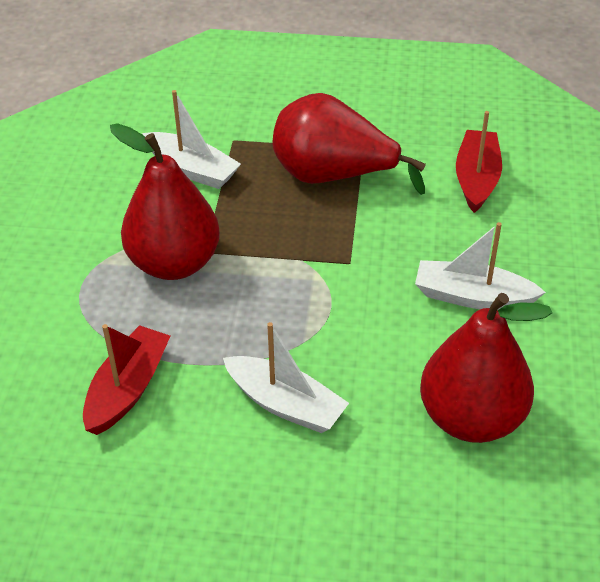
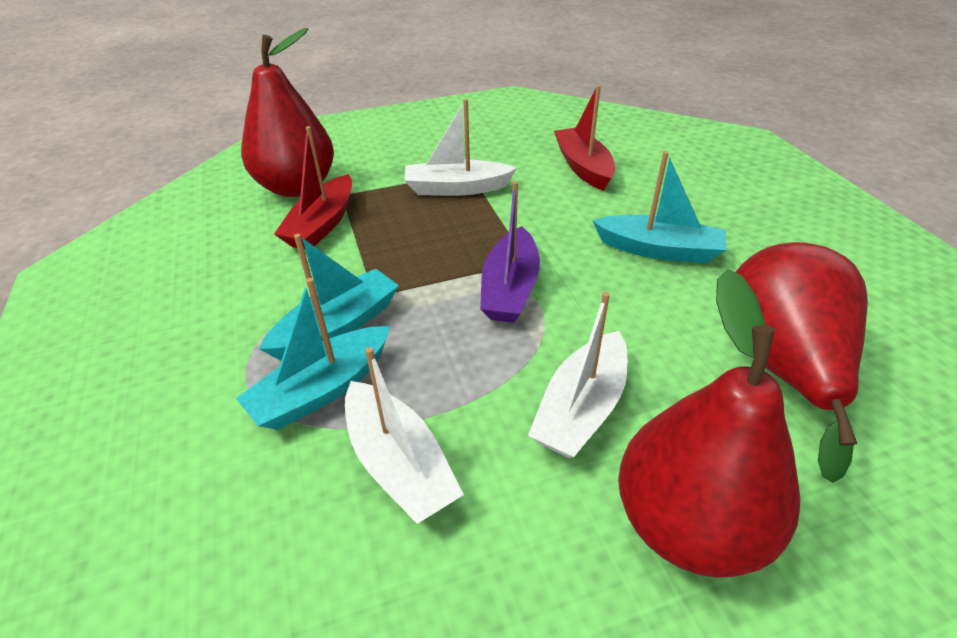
purple boat: 0 -> 1
turquoise boat: 0 -> 3

